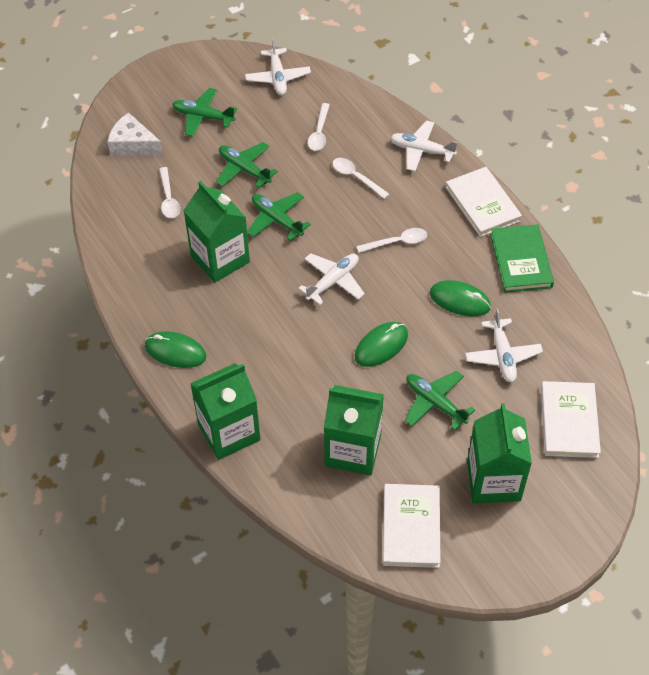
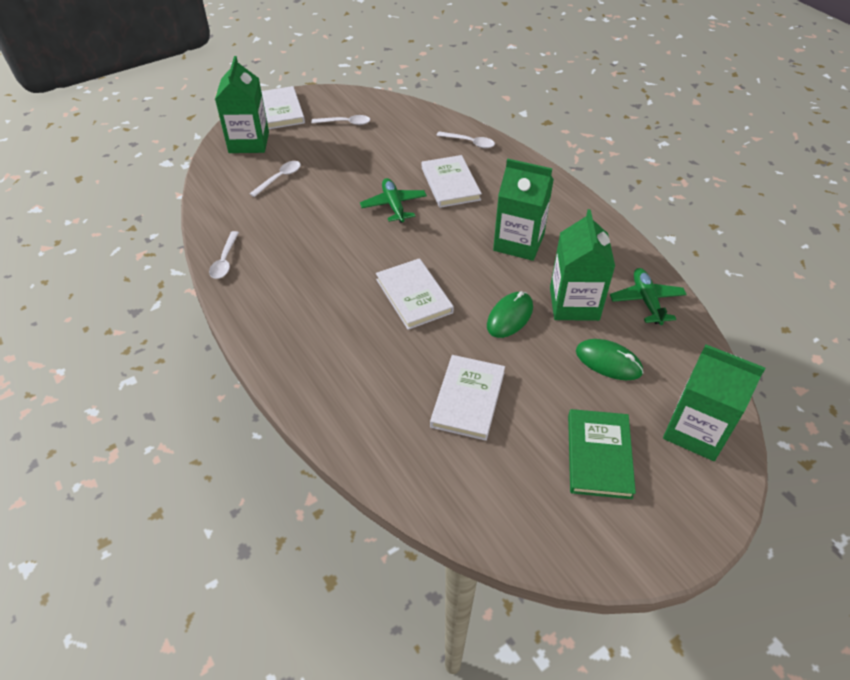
green mouse: 3 -> 2
green plane: 4 -> 2
white book: 3 -> 4
white cheese: 1 -> 0
white plane: 4 -> 0

